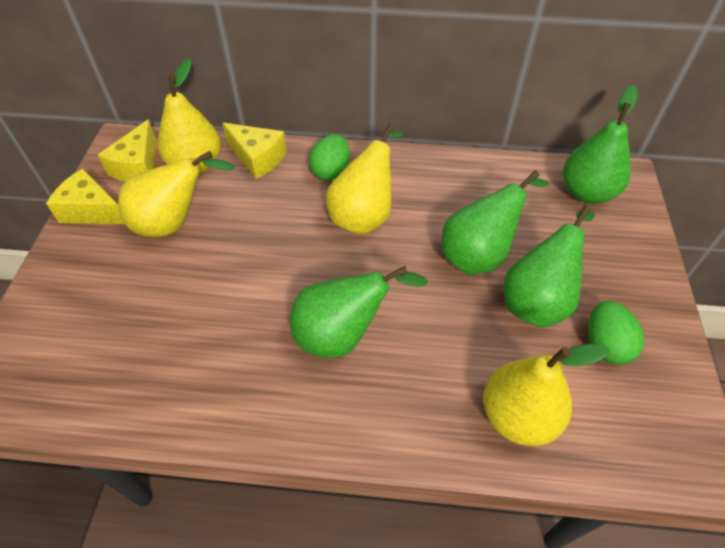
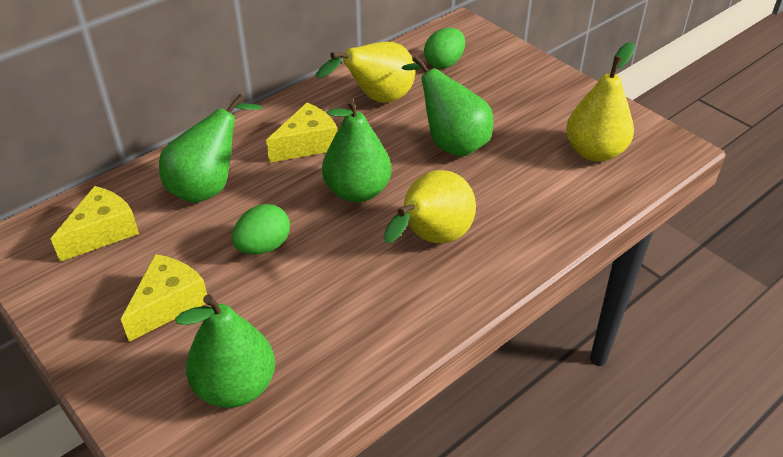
yellow pear: 4 -> 3

